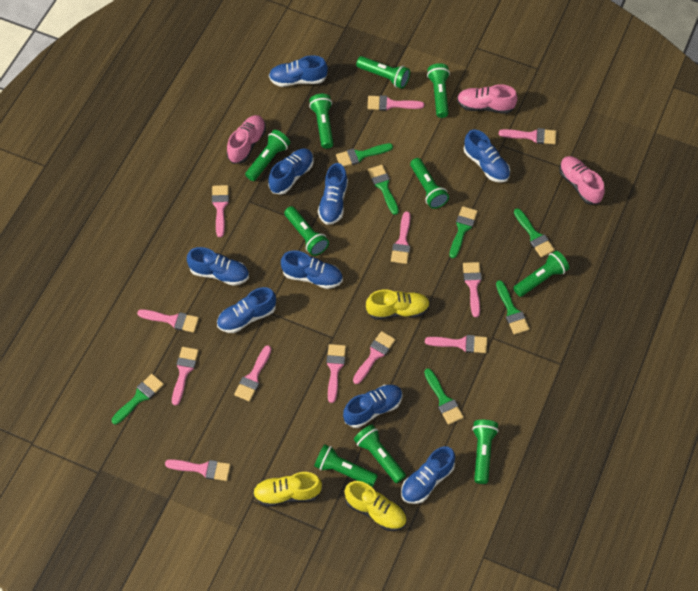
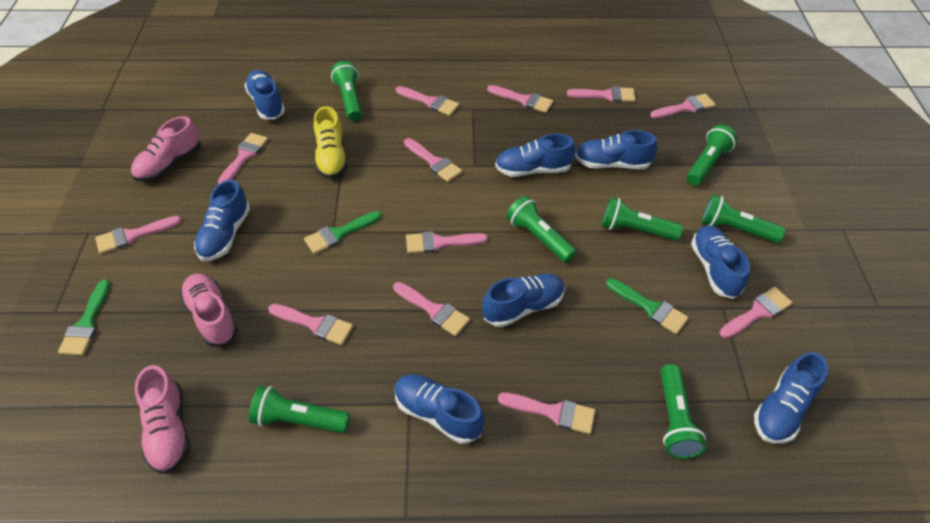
blue shoe: 9 -> 8
green brush: 7 -> 3
green flashlight: 10 -> 7
yellow shoe: 3 -> 1

